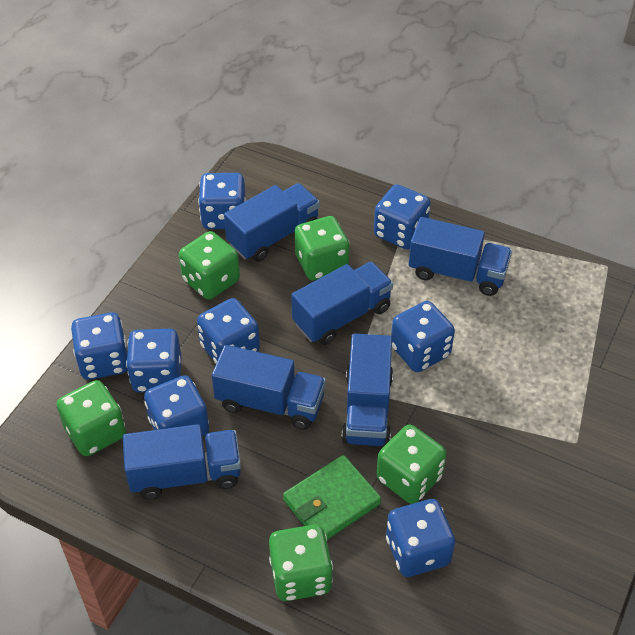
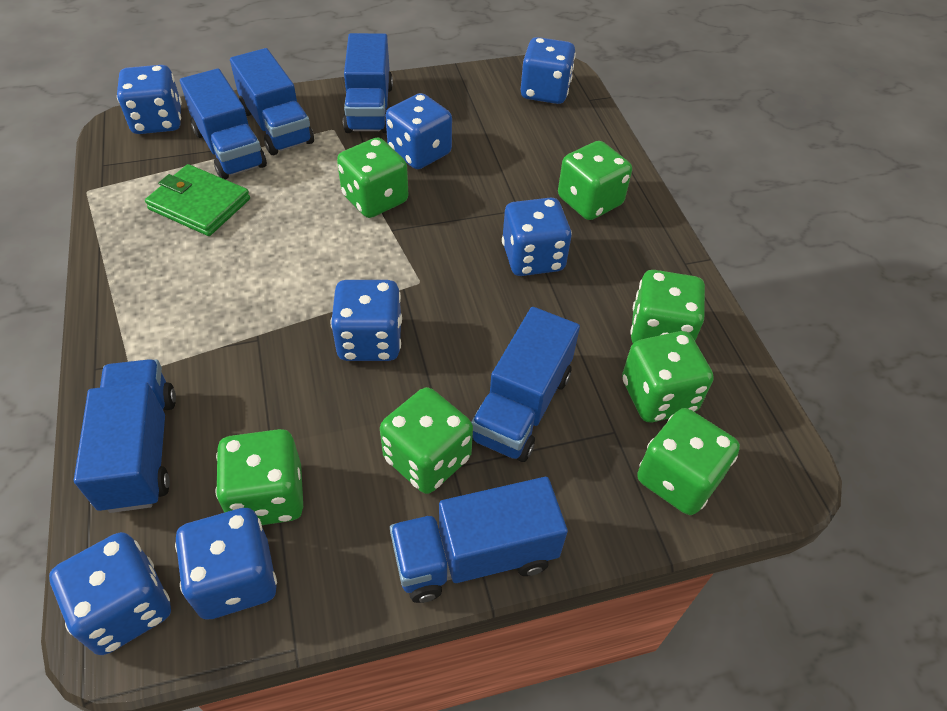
blue dice: 8 -> 7
green dice: 5 -> 7

